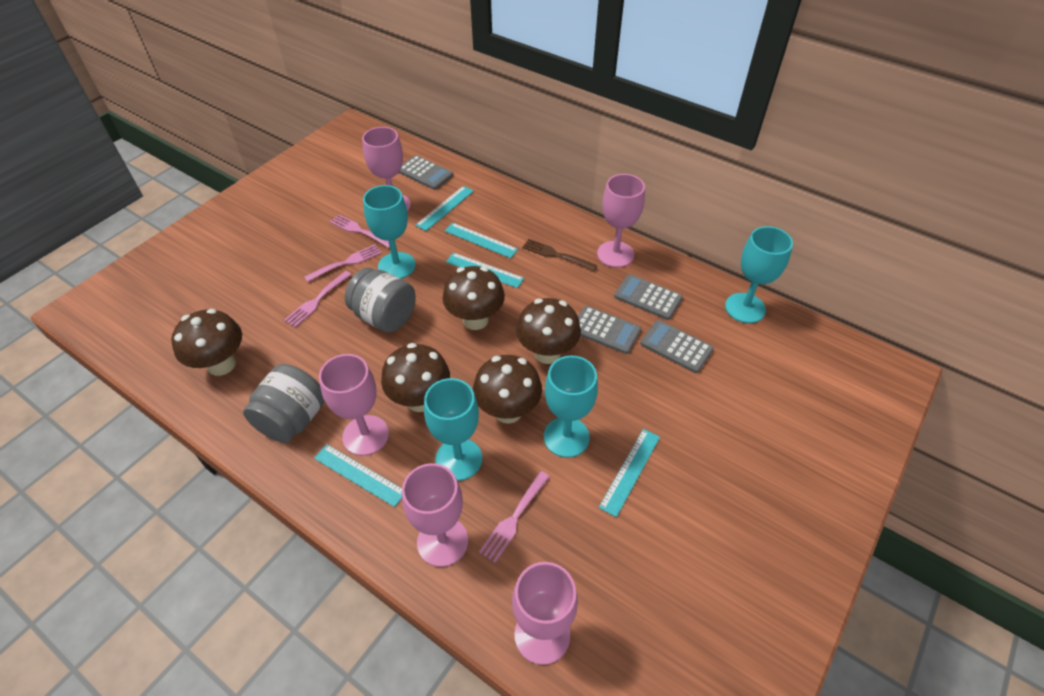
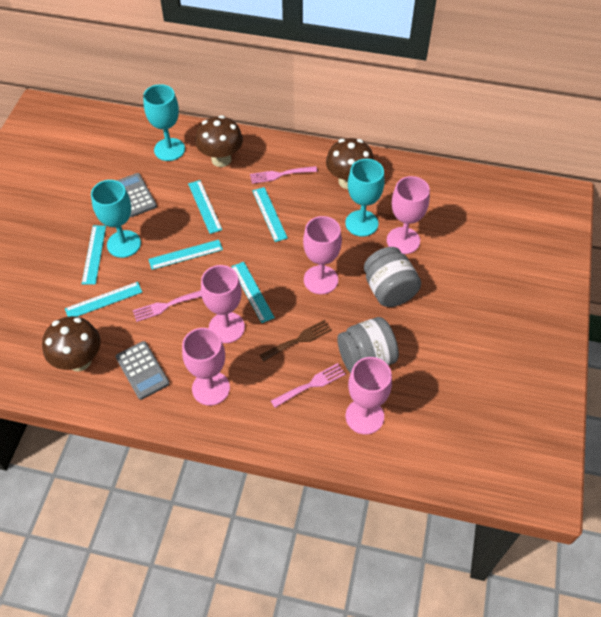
brown mushroom: 5 -> 3
grey calculator: 4 -> 2
pink fork: 4 -> 3
turquoise goblet: 4 -> 3
turquoise ruler: 5 -> 6

